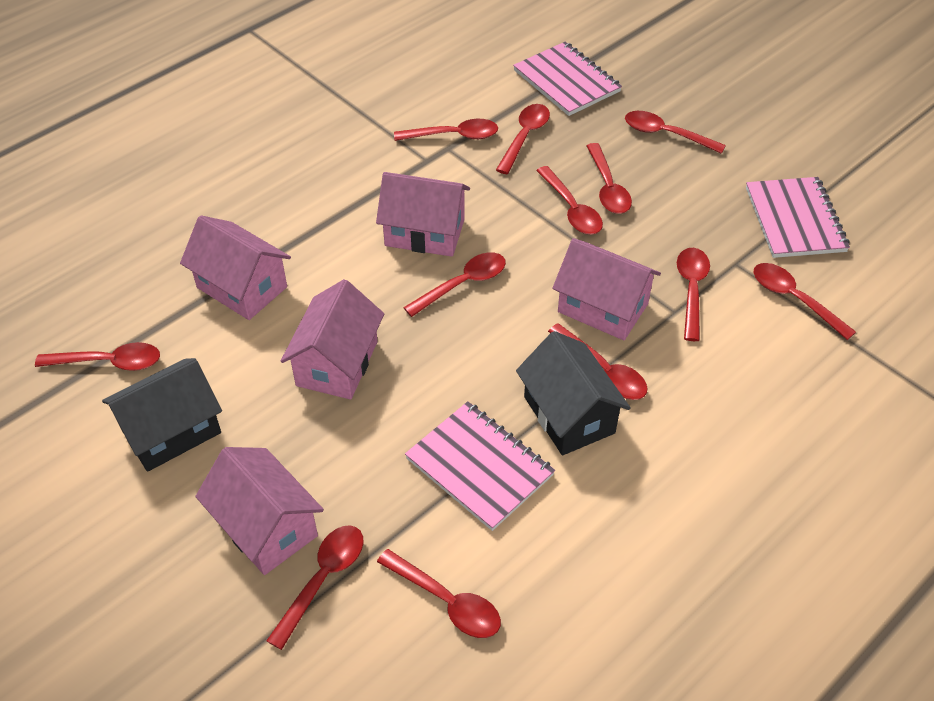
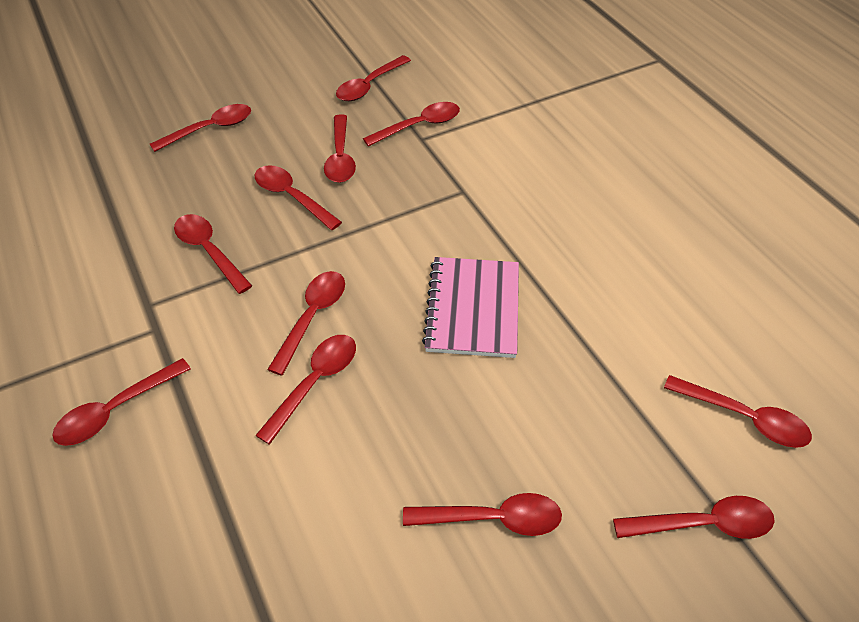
black house: 2 -> 0
pink house: 5 -> 0
pink notebook: 3 -> 1

